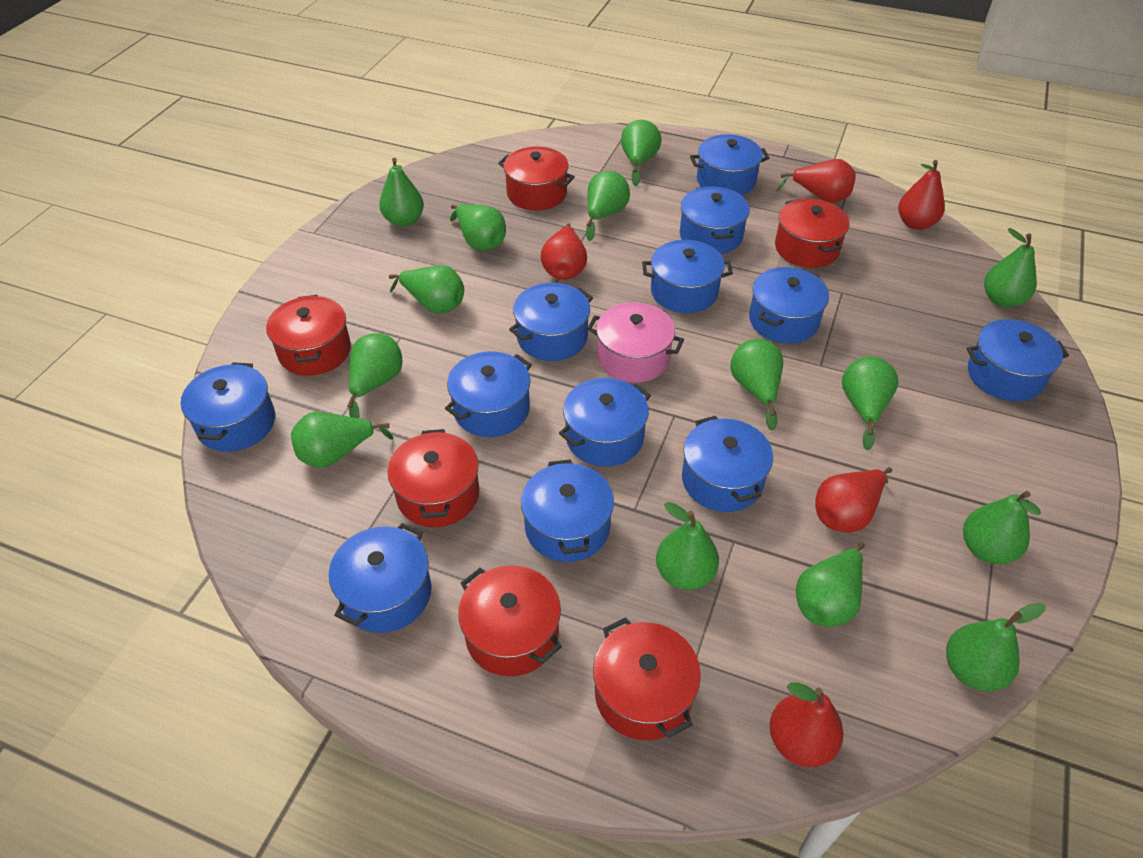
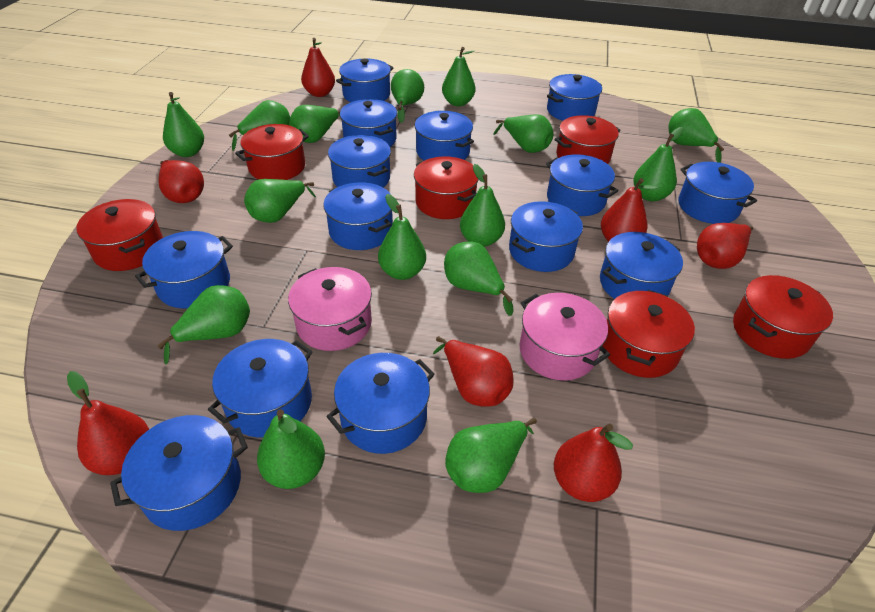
blue pot: 12 -> 14
green pear: 14 -> 15
pink pot: 1 -> 2
red pear: 5 -> 7

